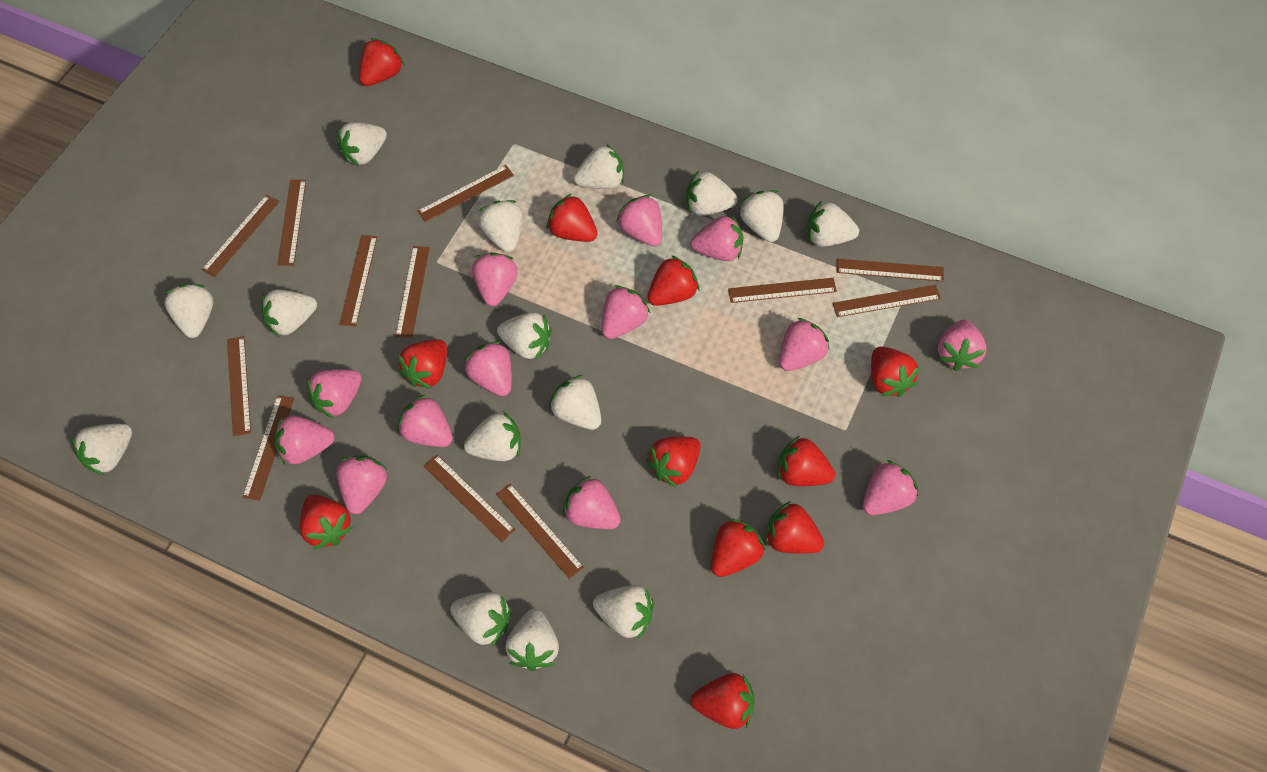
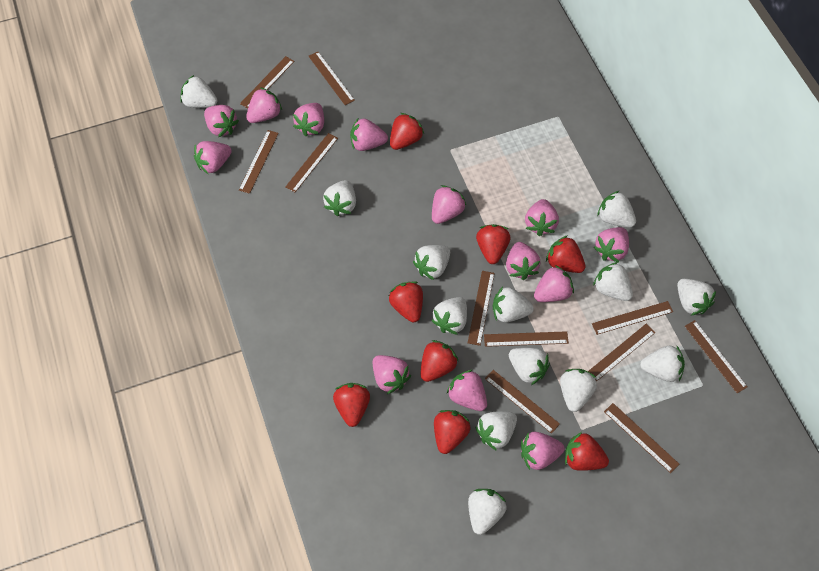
brown ruler: 12 -> 11
red strawberry: 11 -> 8
white strawberry: 15 -> 13

